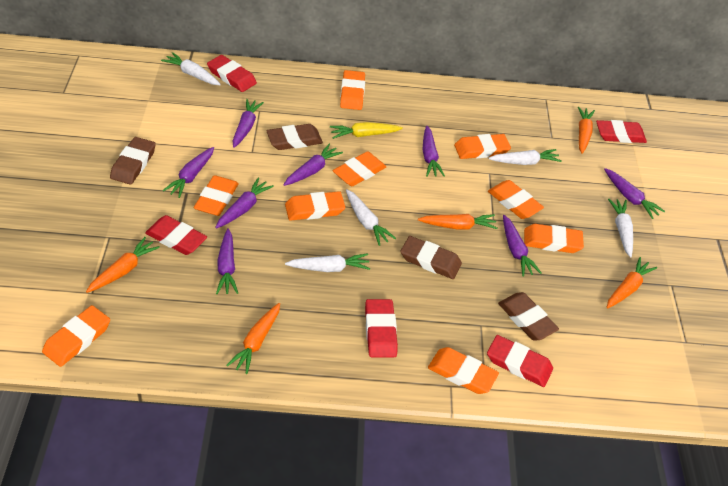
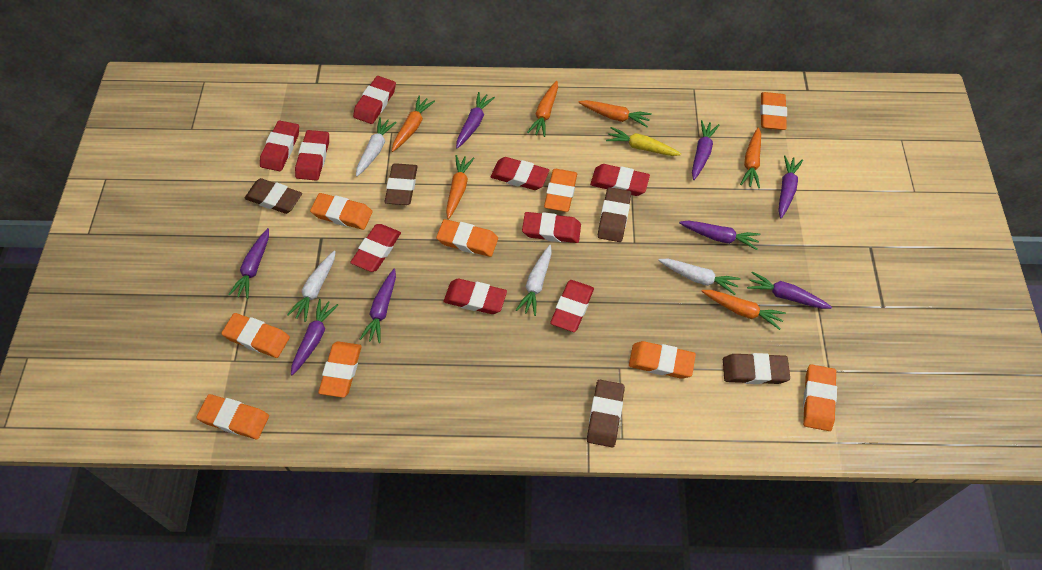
brown eraser: 4 -> 5
orange carrot: 5 -> 6
red eraser: 5 -> 9
white carrot: 5 -> 4

